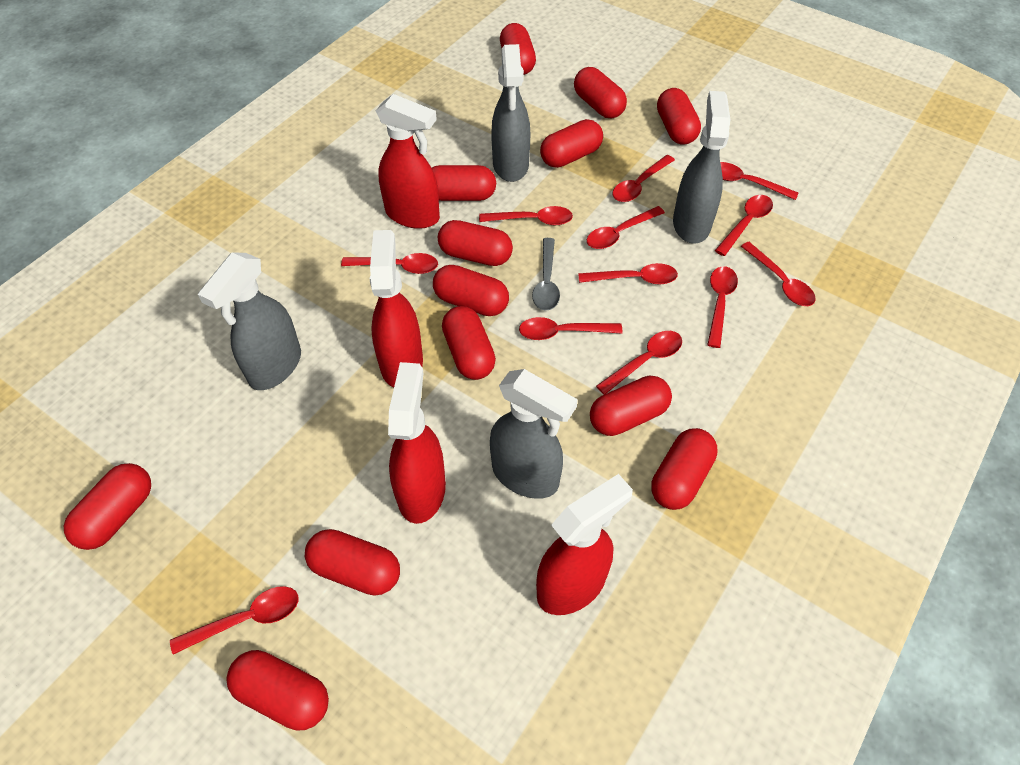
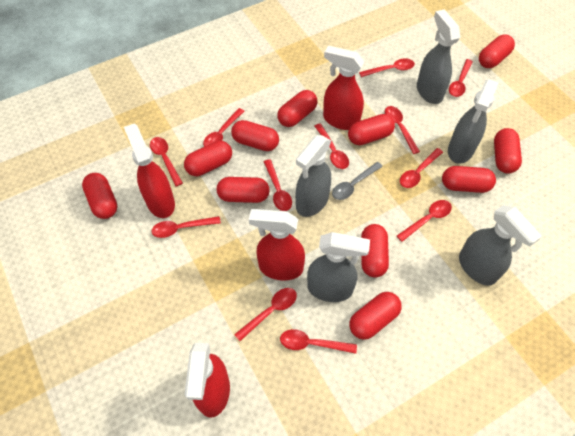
grey spray bottle: 4 -> 5
red capsule: 13 -> 11

